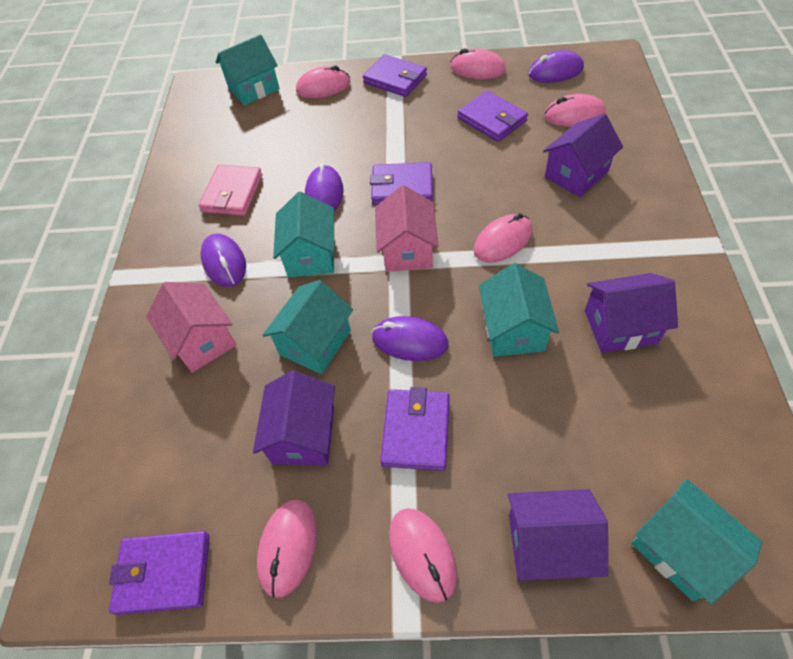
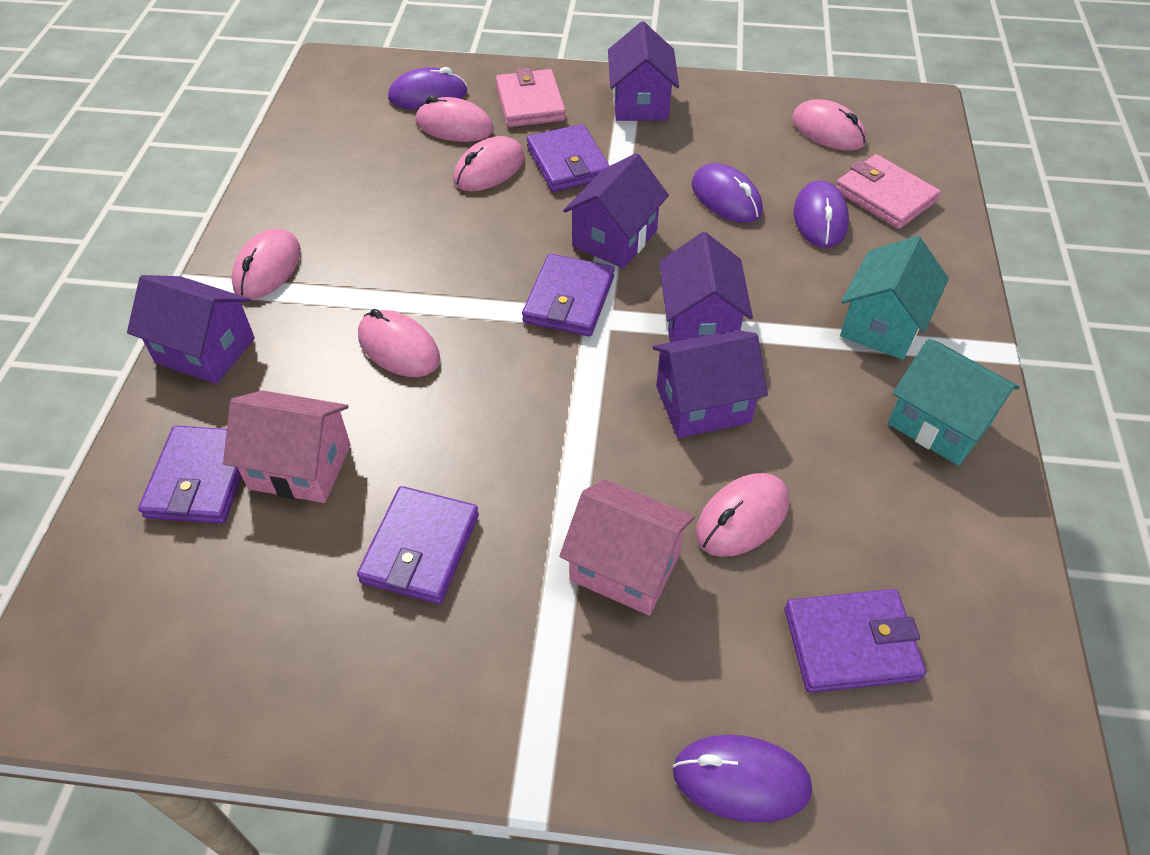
pink wallet: 1 -> 2
purple house: 4 -> 5
turquoise house: 5 -> 2

